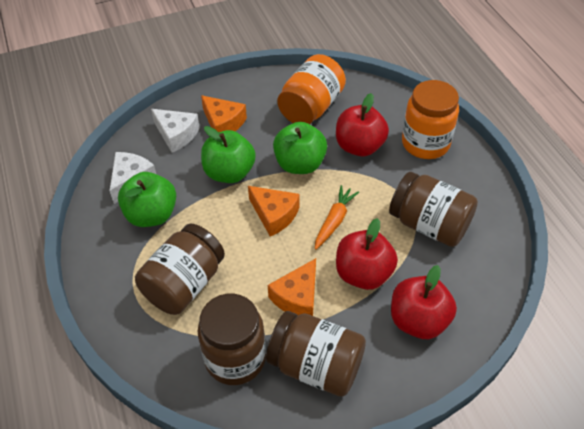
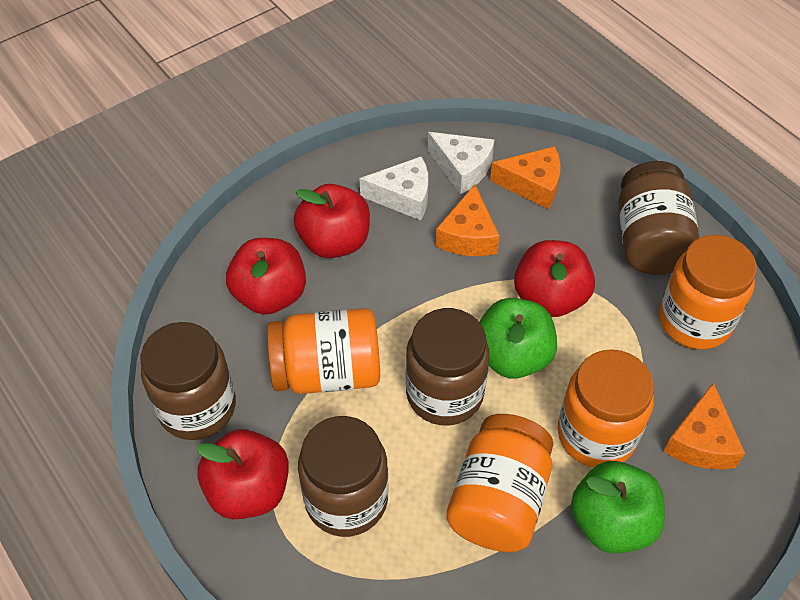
green apple: 3 -> 2
orange carrot: 1 -> 0
orange jar: 2 -> 4
red apple: 3 -> 4

